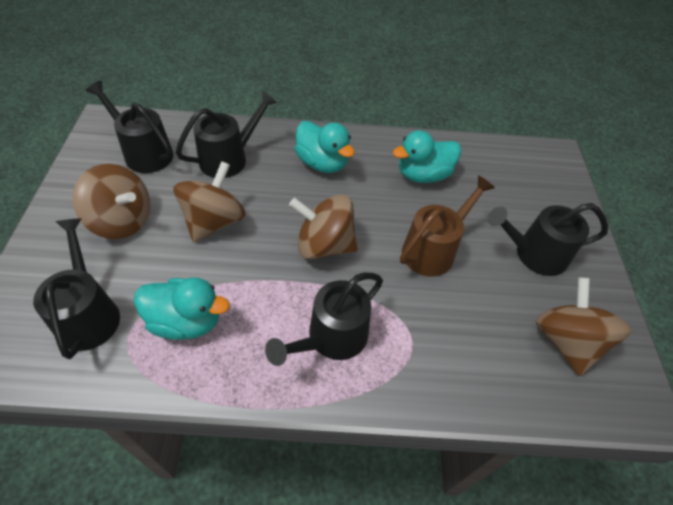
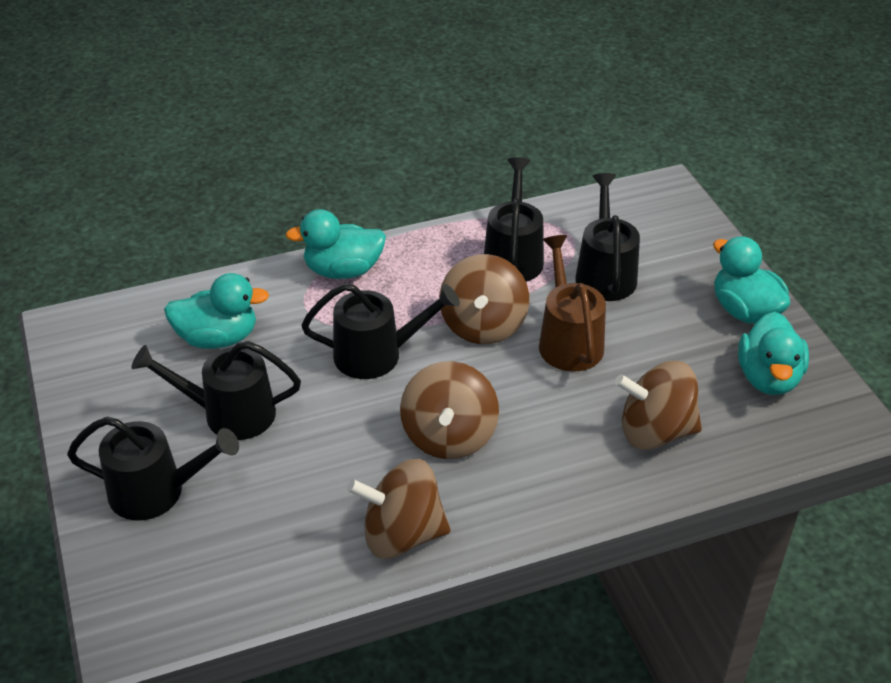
turquoise duck: 3 -> 4

